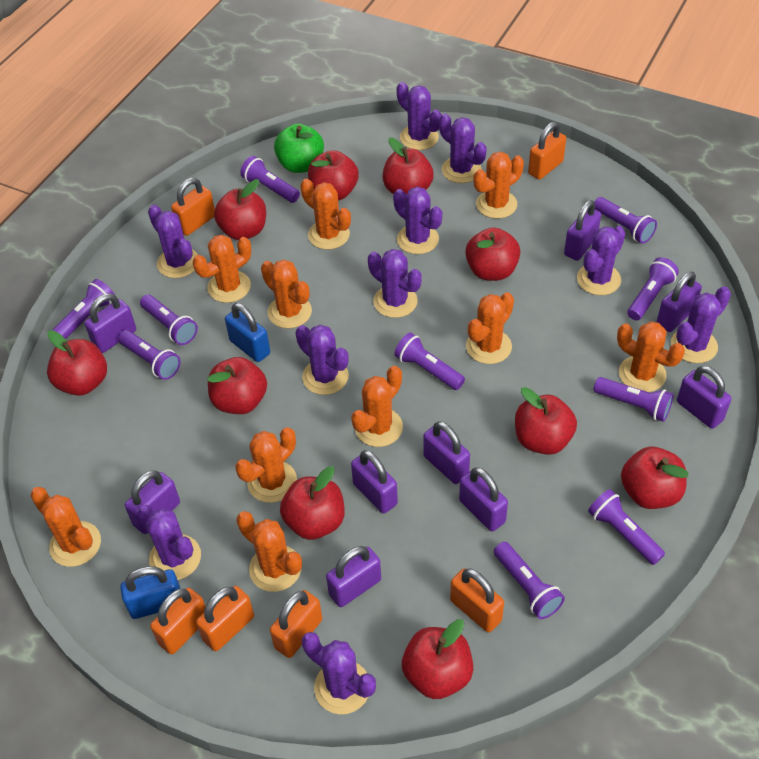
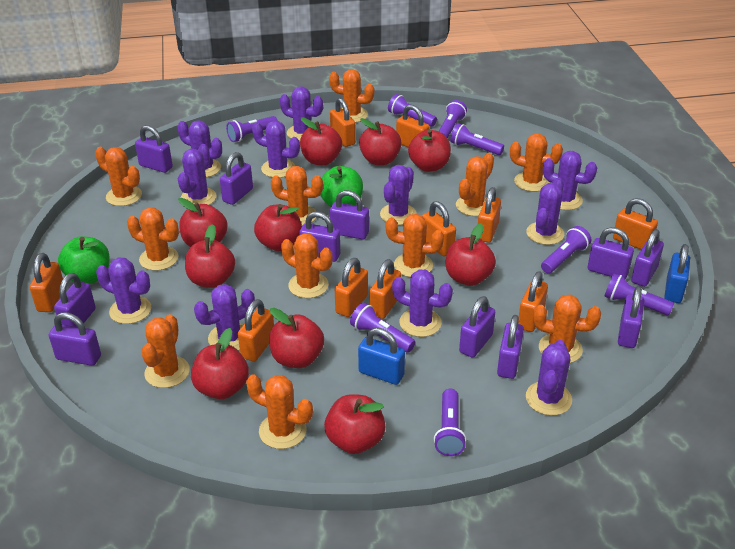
green apple: 1 -> 2
orange cactus: 10 -> 11
orange padlock: 6 -> 10
purple cactus: 10 -> 11
purple flashlight: 10 -> 8
purple padlock: 9 -> 11

